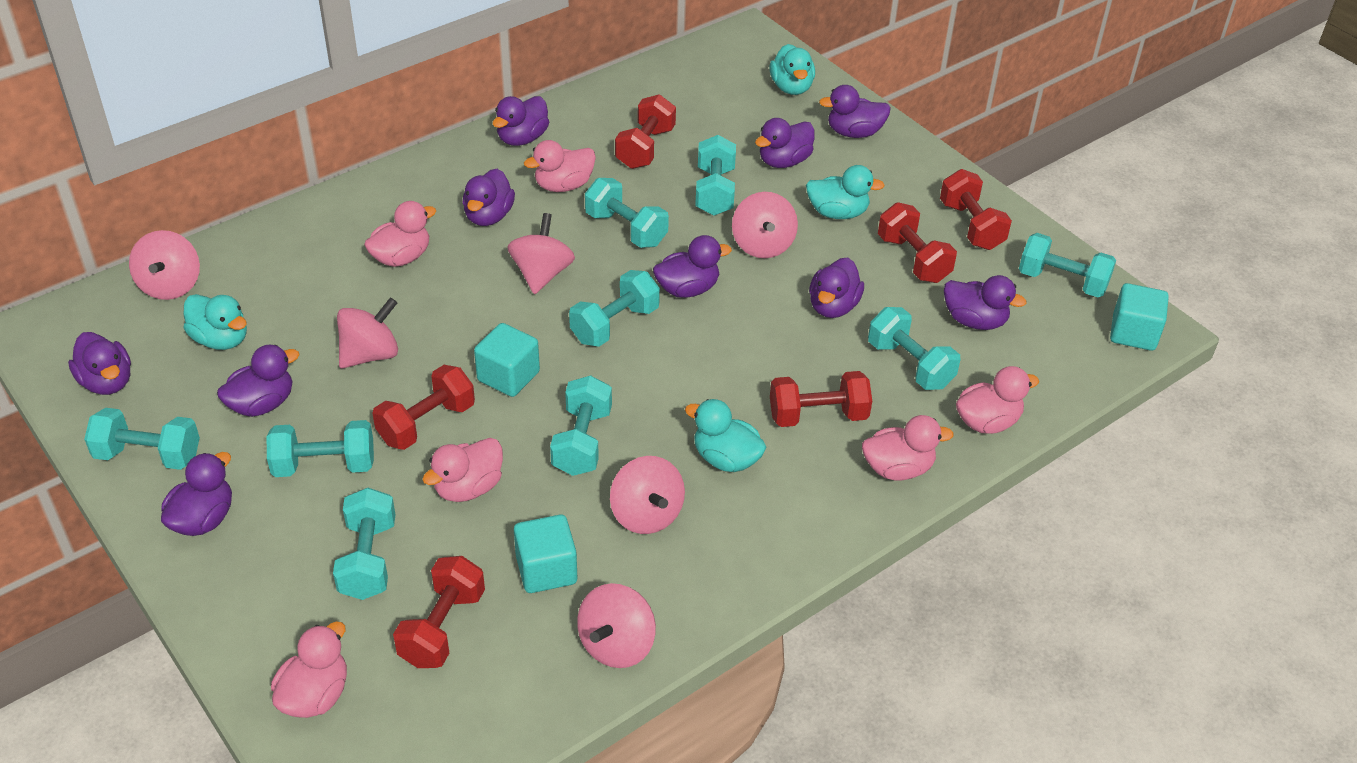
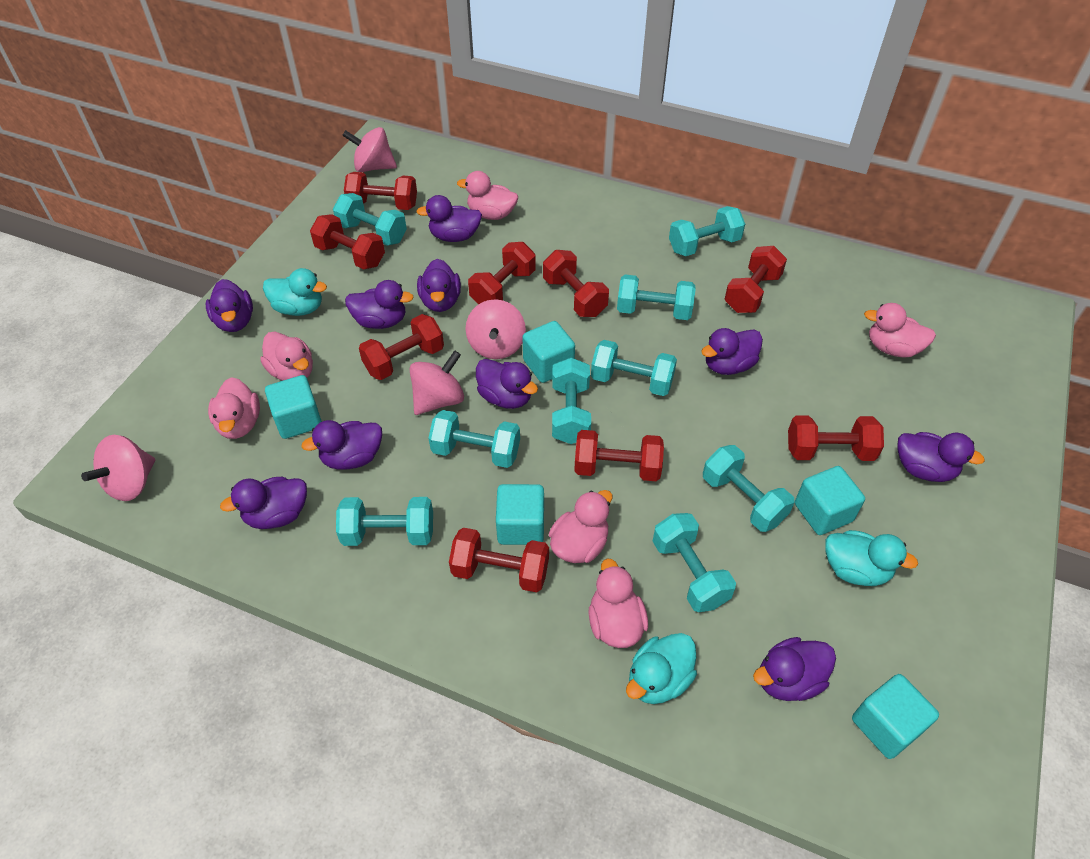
pink spinning top: 6 -> 4
red dumbbell: 6 -> 9
turquoise cube: 3 -> 5
turquoise duck: 4 -> 3

